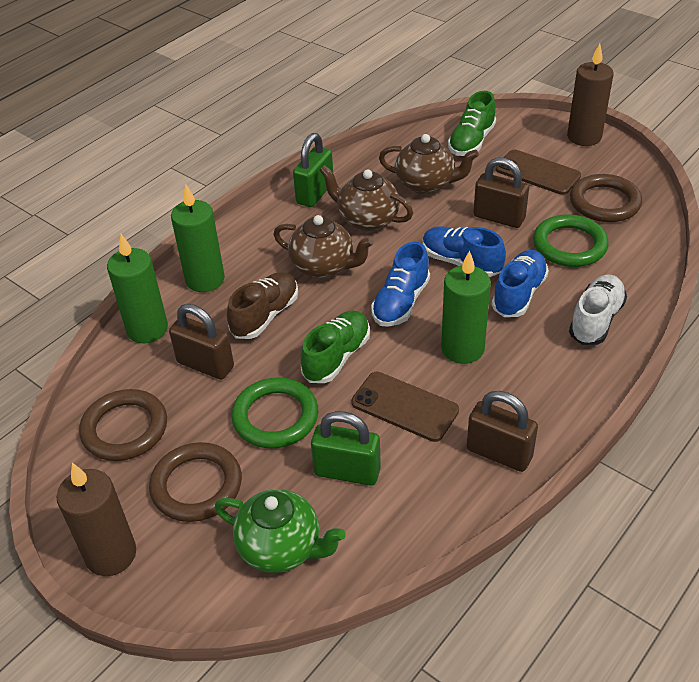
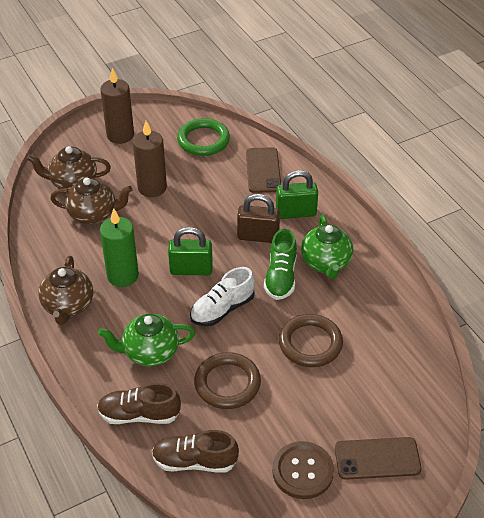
blue shoe: 3 -> 0
brown button: 0 -> 1
brown padlock: 3 -> 1
brown ring: 3 -> 2
brown shoe: 1 -> 2
green candle: 3 -> 1
green ring: 2 -> 1
green shoe: 2 -> 1
green teapot: 1 -> 2

